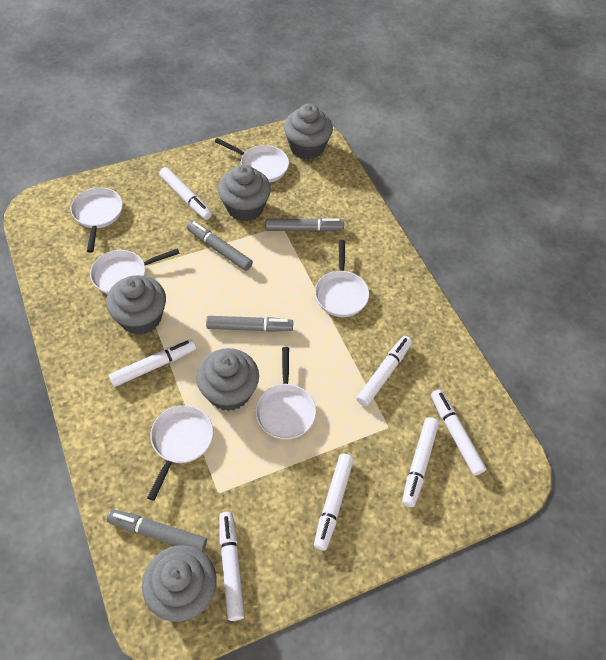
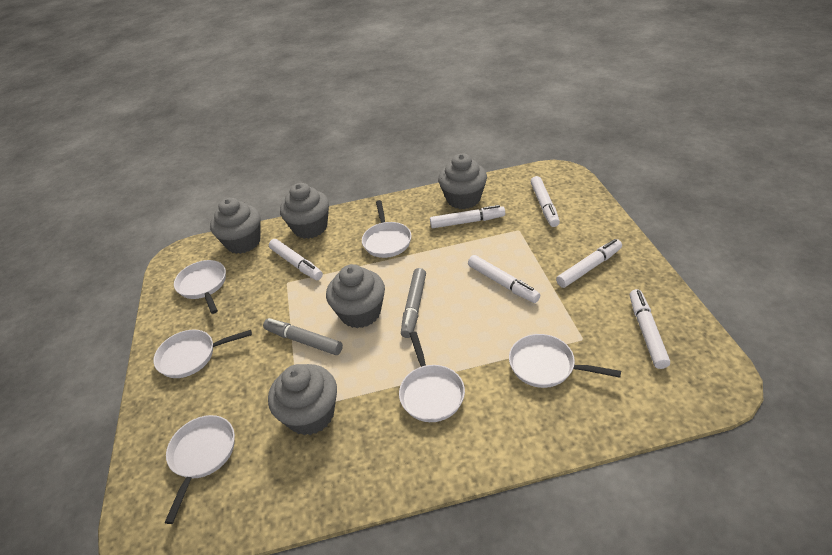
grey marker: 4 -> 2
white marker: 7 -> 6

